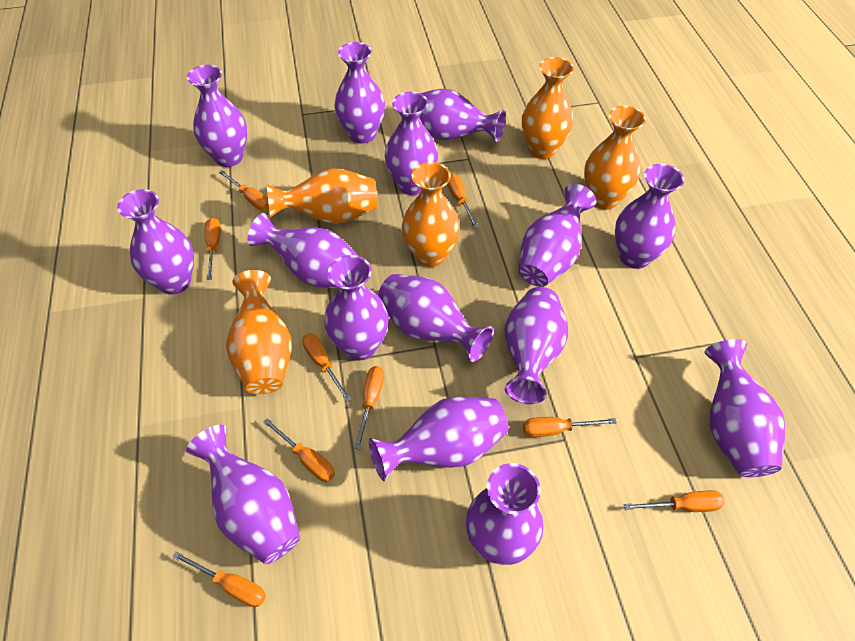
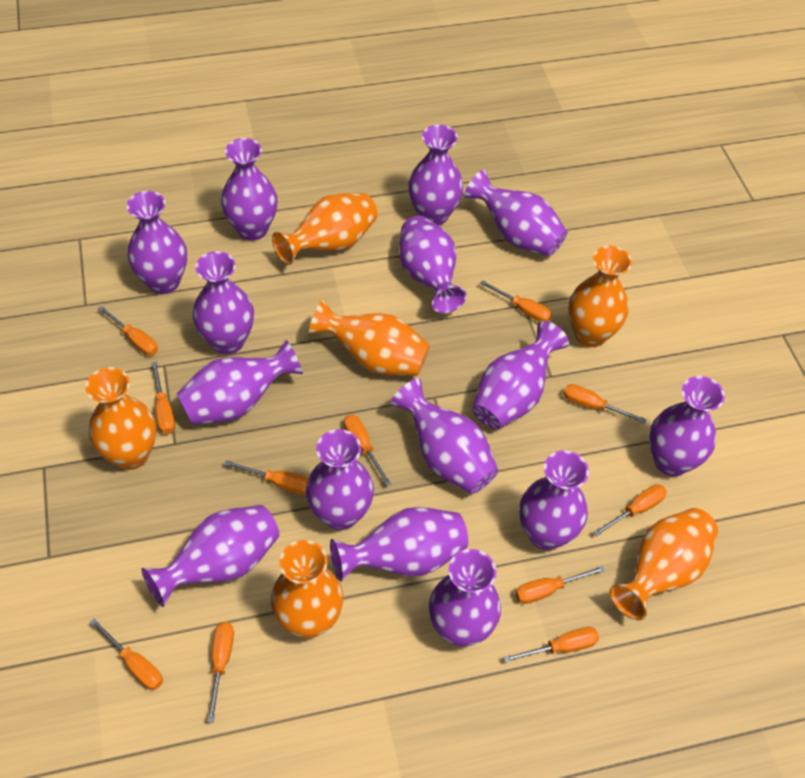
orange screwdriver: 9 -> 11
orange vase: 5 -> 6

